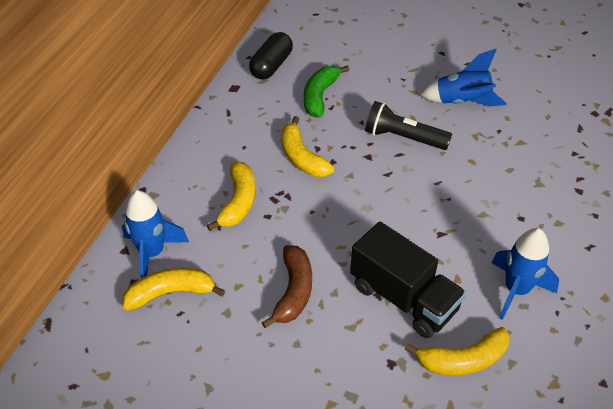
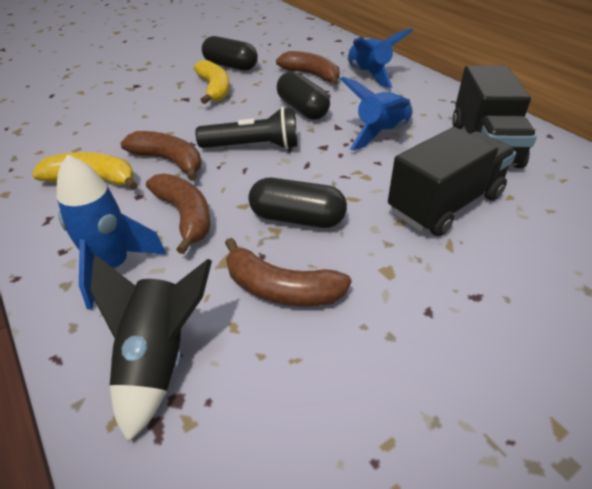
black capsule: 1 -> 3
black rocket: 0 -> 1
black truck: 1 -> 2
brown banana: 1 -> 4
green banana: 1 -> 0
yellow banana: 4 -> 2

